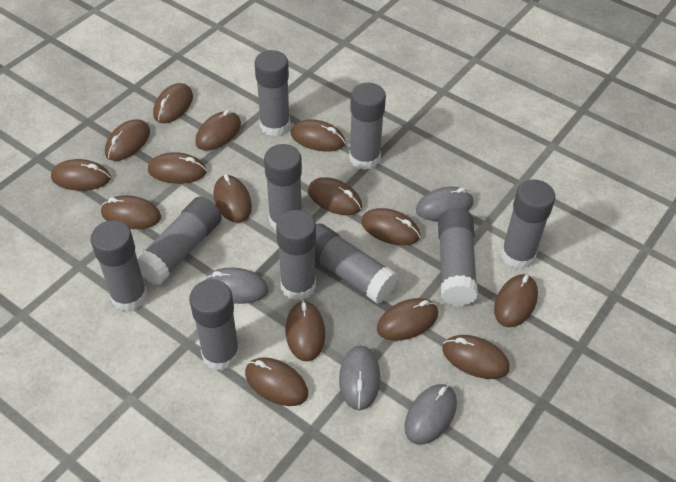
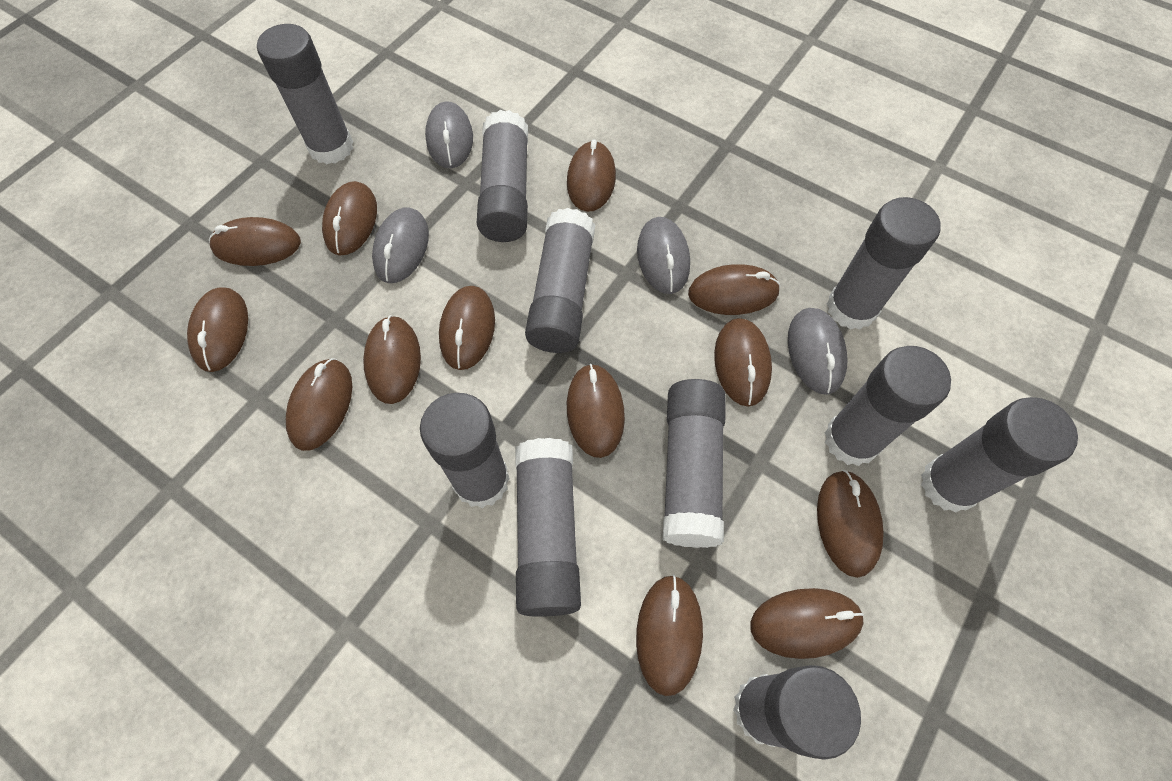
brown mouse: 15 -> 13

